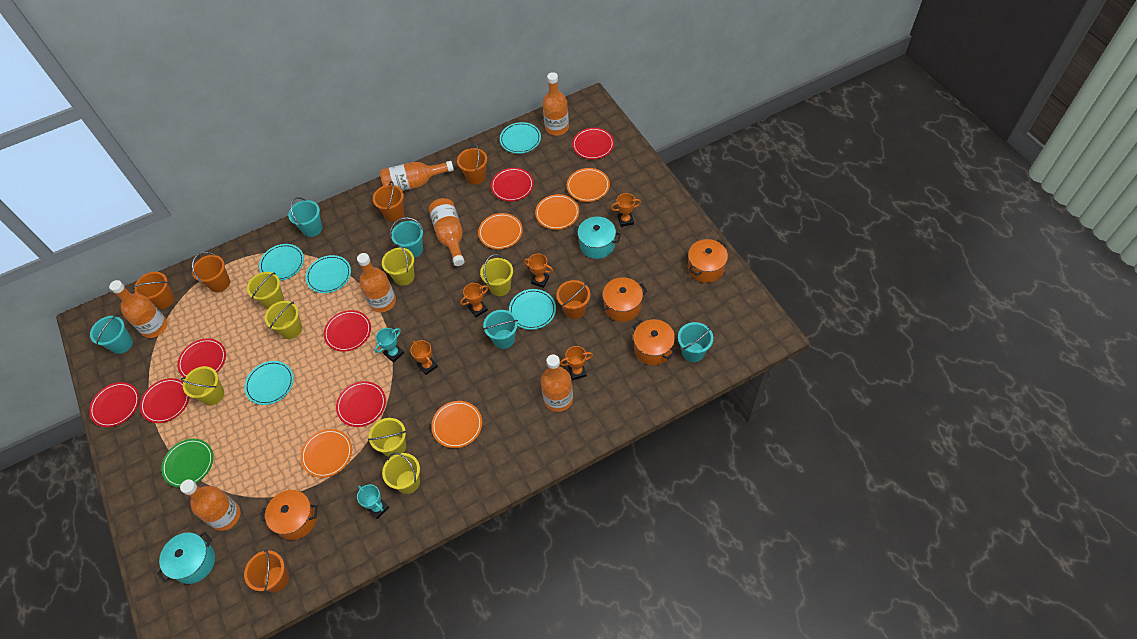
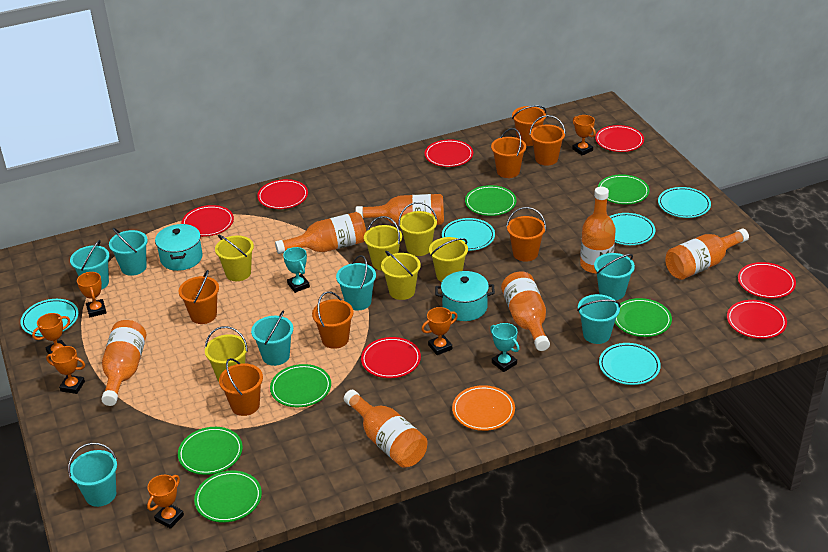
green plate: 1 -> 6
orange bucket: 6 -> 7
orange plate: 5 -> 1
orange pot: 4 -> 0
orange trophy: 5 -> 6
turquoise bucket: 5 -> 7
yellow bucket: 7 -> 6

